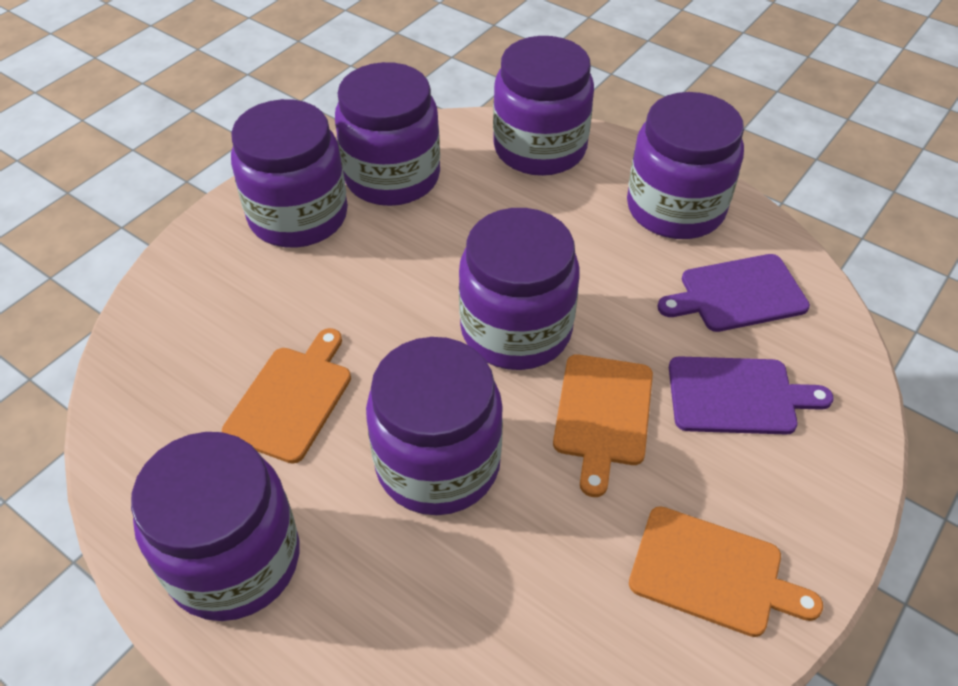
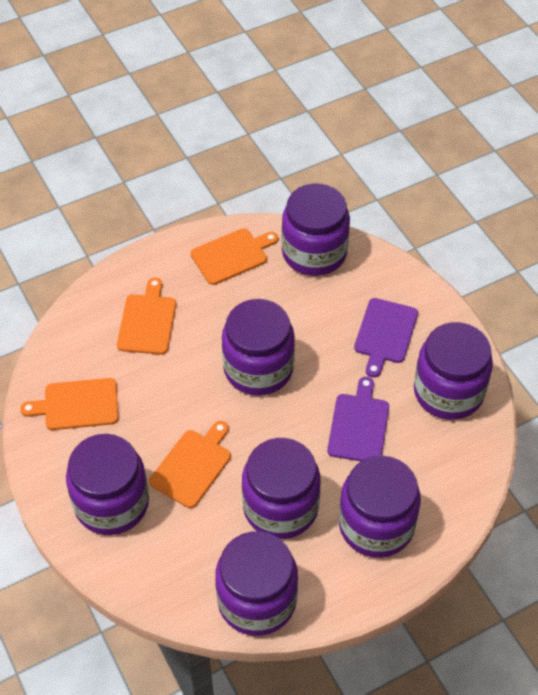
orange cutting board: 3 -> 4

